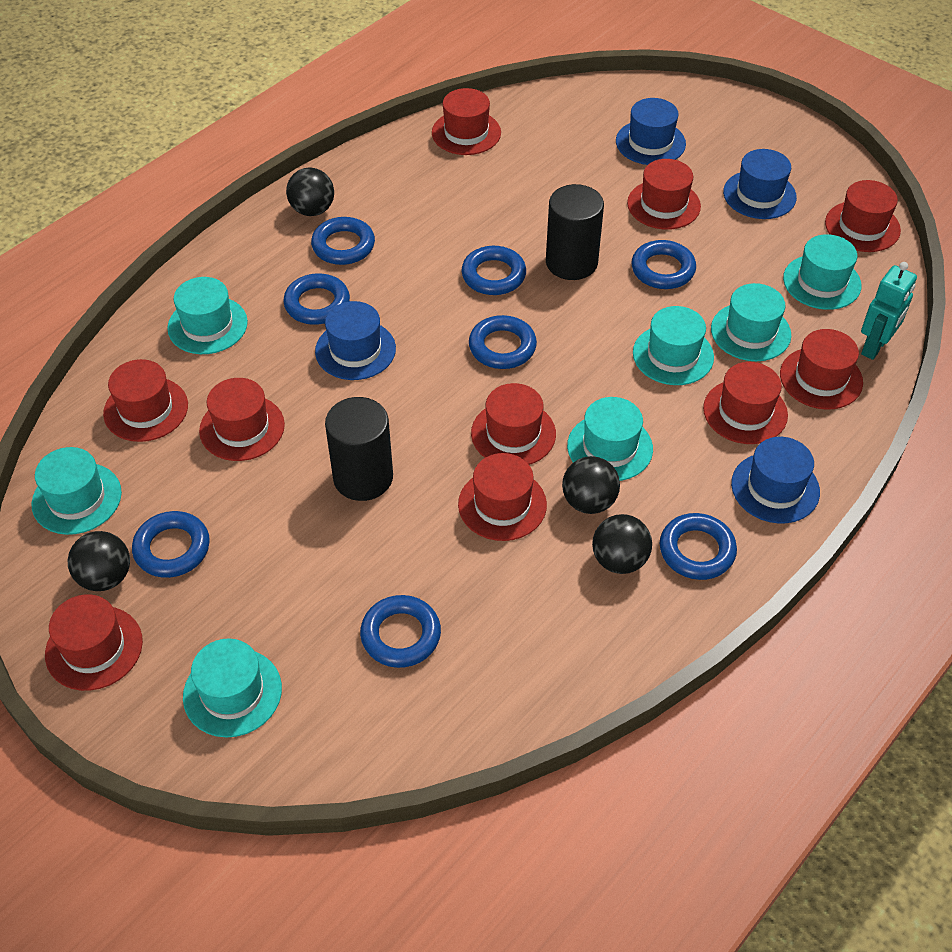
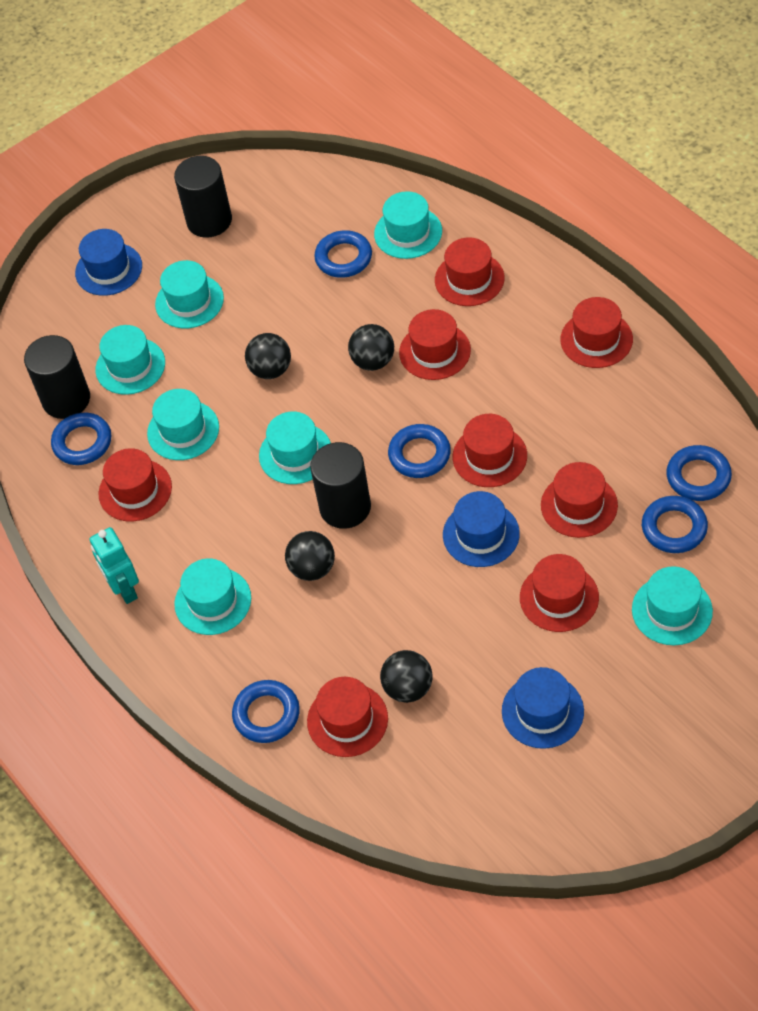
black cylinder: 2 -> 3
blue hat: 4 -> 3
blue ring: 8 -> 6
red hat: 10 -> 8

